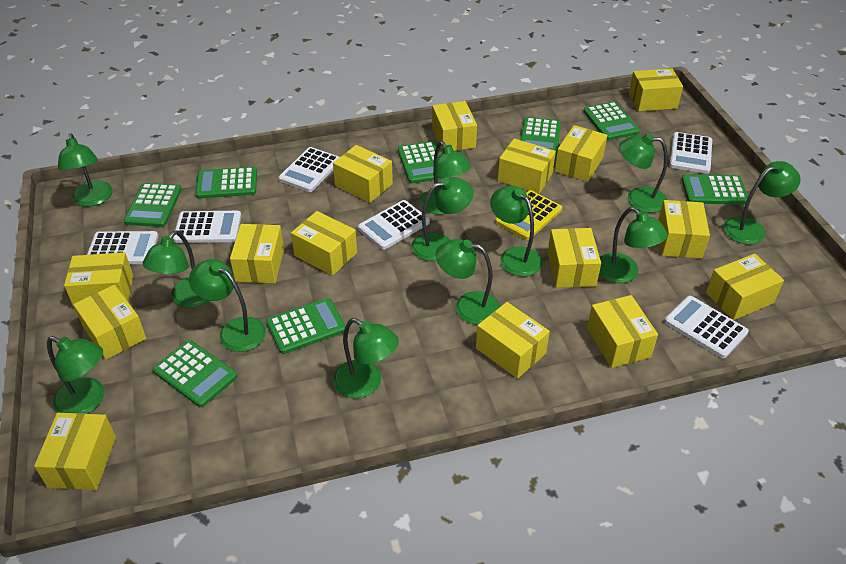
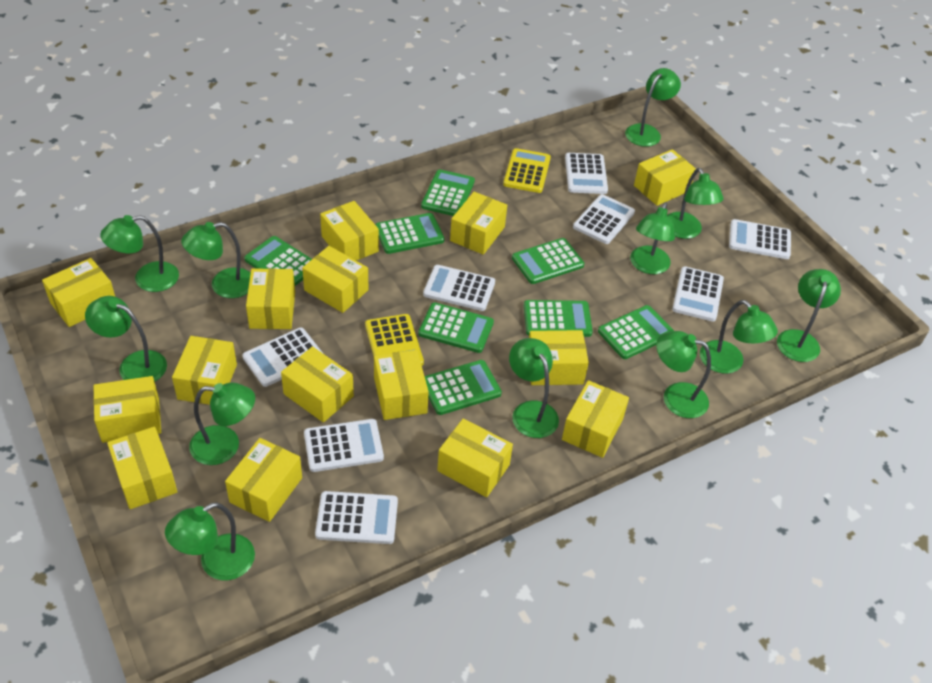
white calculator: 6 -> 8
yellow calculator: 1 -> 2

